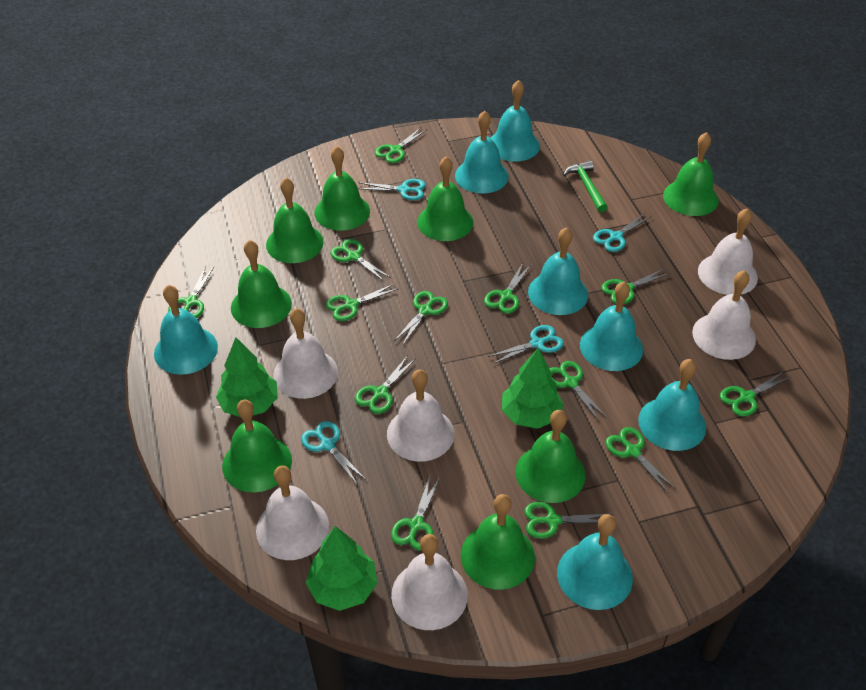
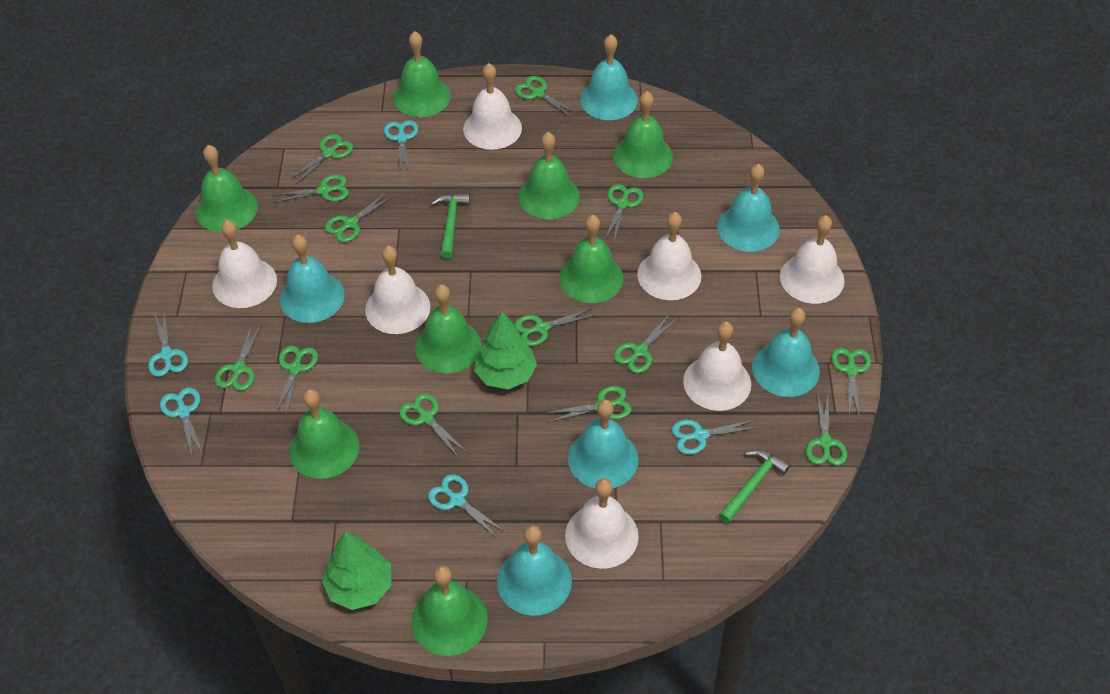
green hammer: 1 -> 2
green tree: 3 -> 2
turquoise bell: 7 -> 6
turquoise scissors: 4 -> 5
white bell: 6 -> 7

